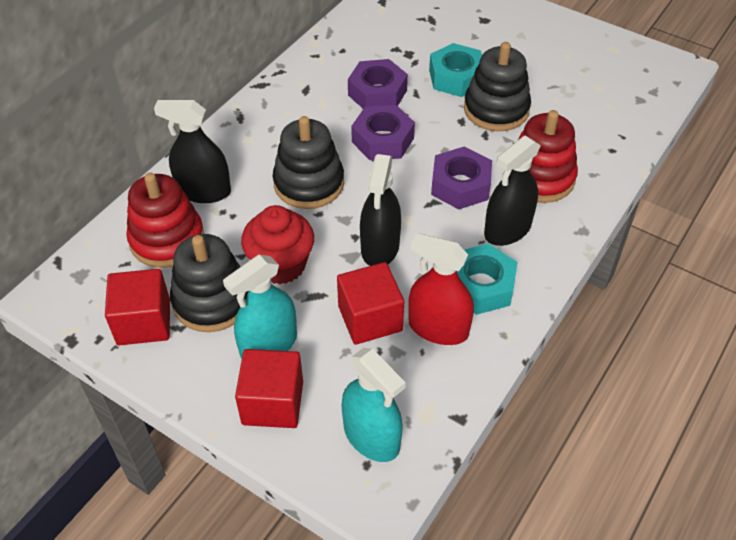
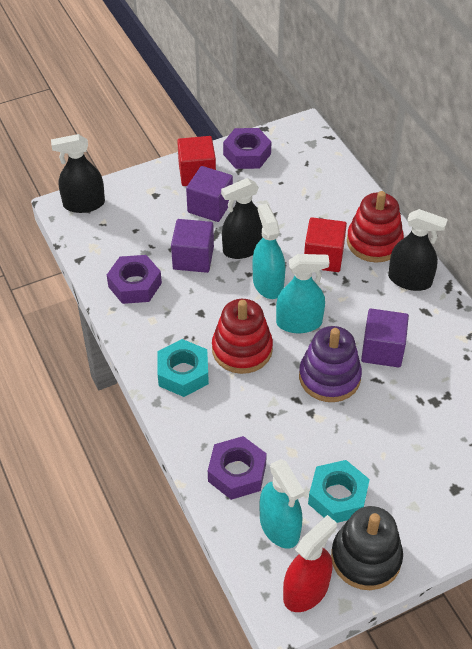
black stacking toy: 3 -> 1
purple cube: 0 -> 3
purple stacking toy: 0 -> 1
red cube: 3 -> 2
red cupcake: 1 -> 0
turquoise spray bottle: 2 -> 3

